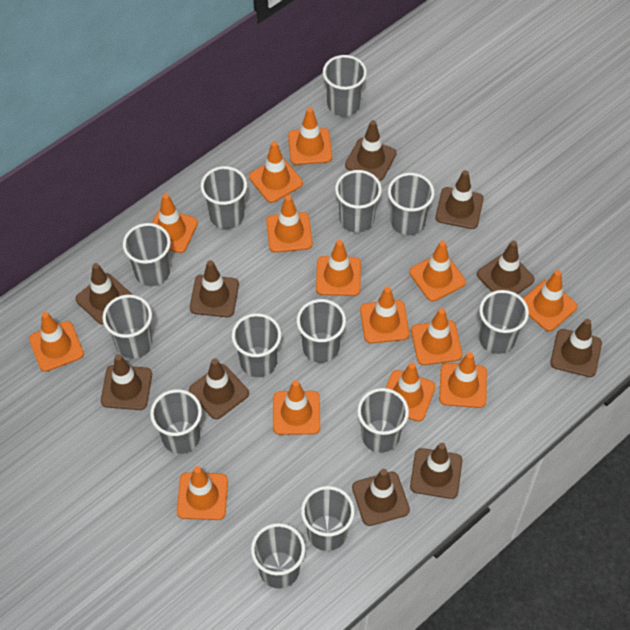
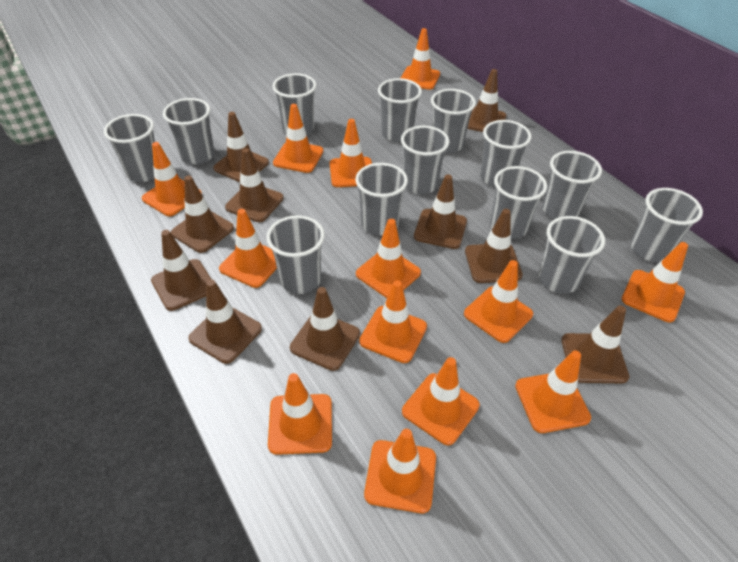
orange traffic cone: 14 -> 13

